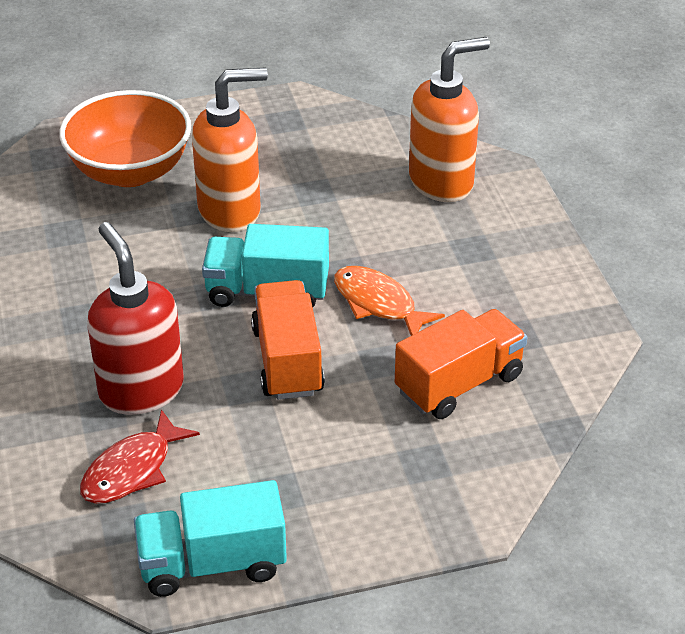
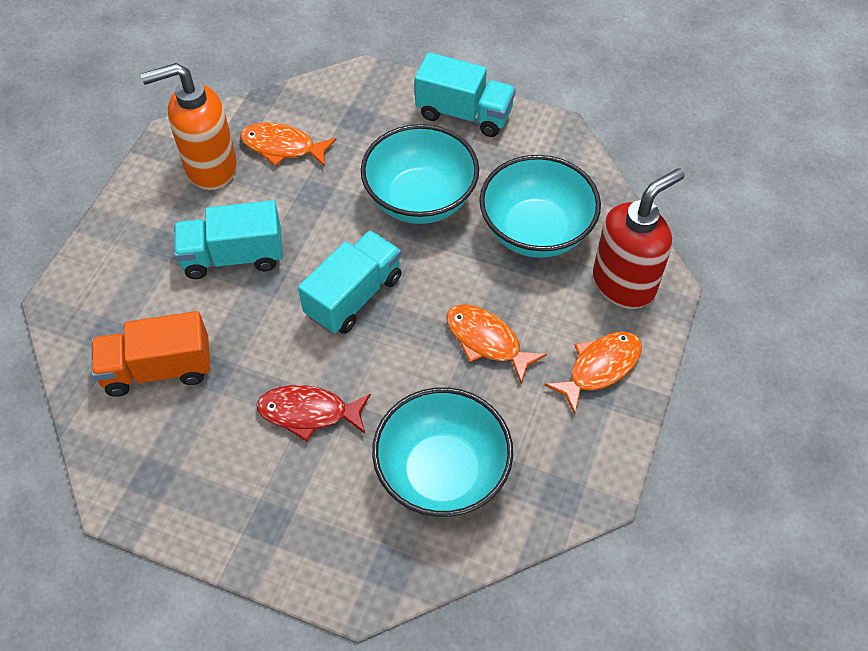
orange bowl: 1 -> 0
orange fish: 1 -> 3
orange soap dispenser: 2 -> 1
orange truck: 2 -> 1
turquoise bowl: 0 -> 3
turquoise truck: 2 -> 3

